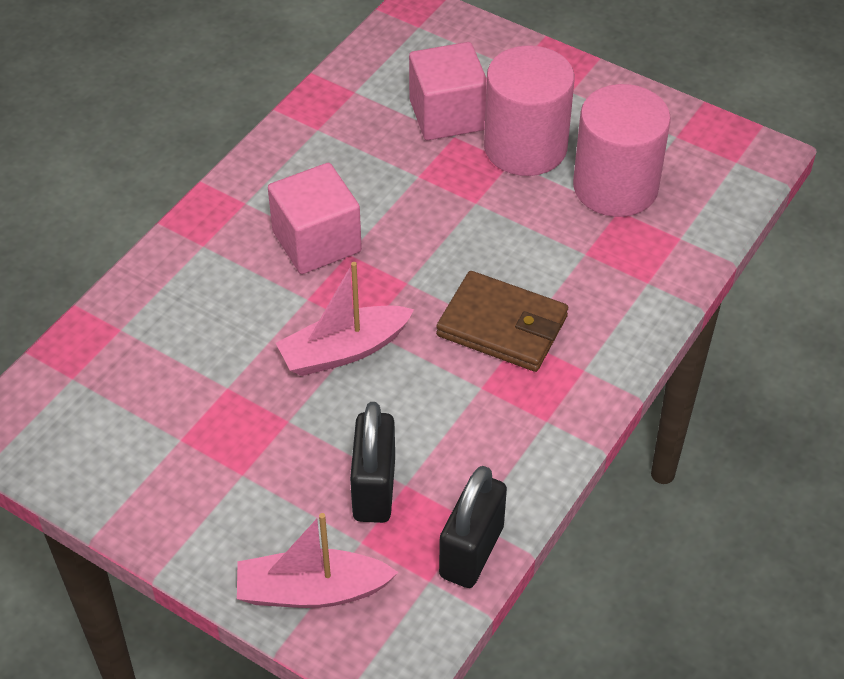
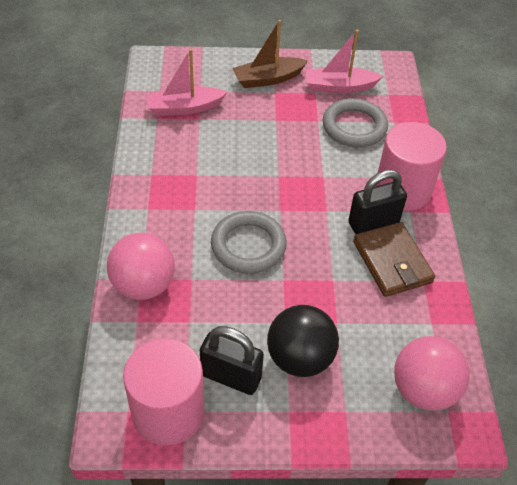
black ball: 0 -> 1
brown boat: 0 -> 1
grey ring: 0 -> 2
pink ball: 0 -> 2
pink cube: 2 -> 0

